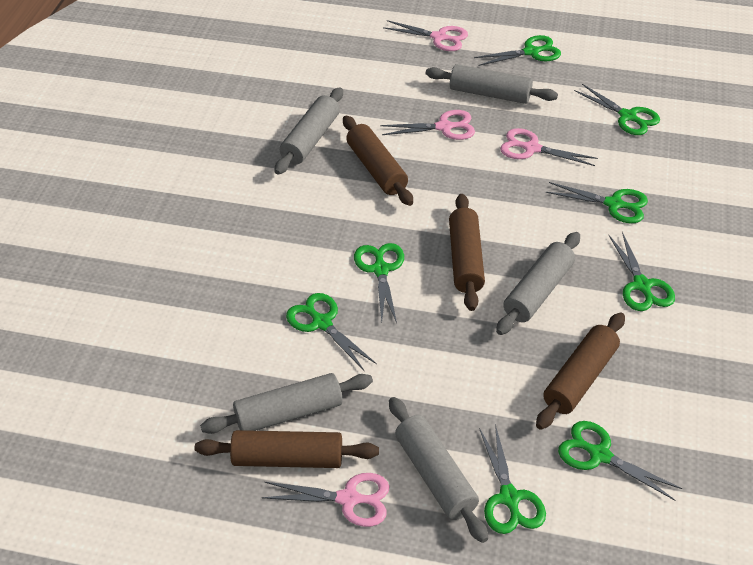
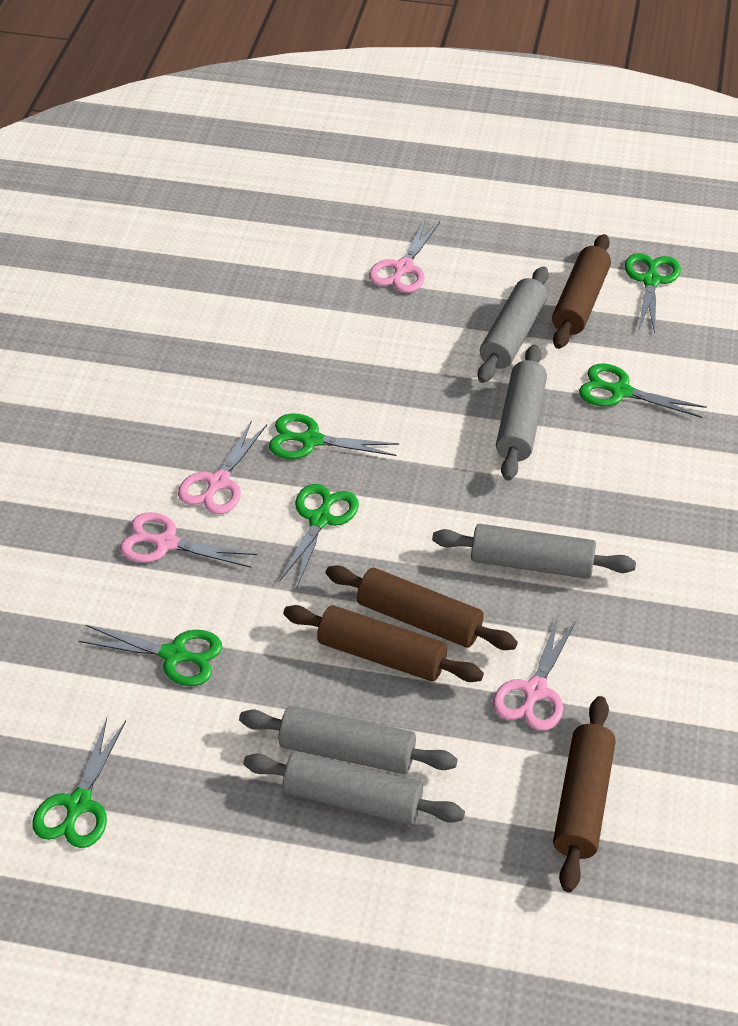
green scissors: 8 -> 6

